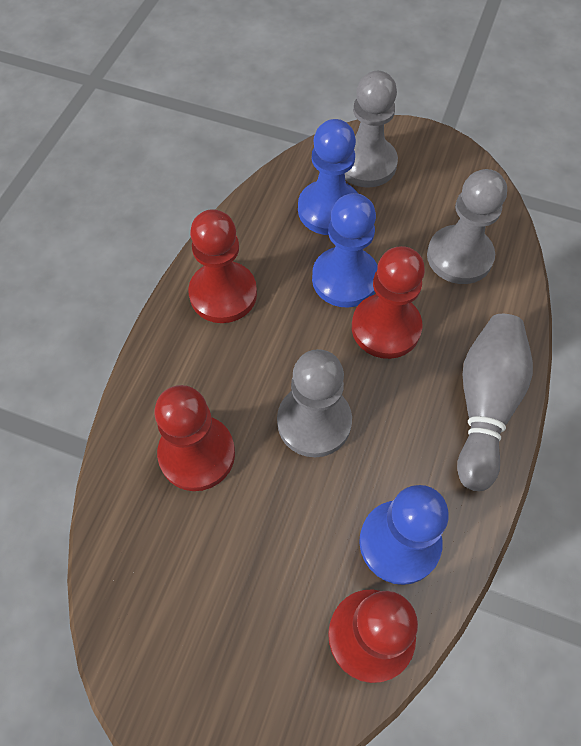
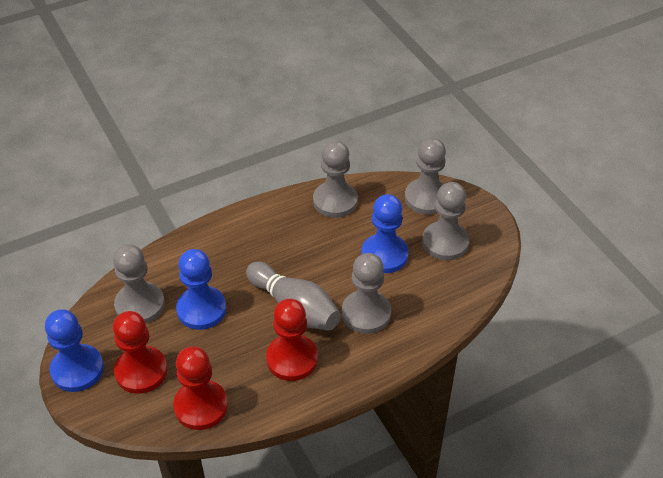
grey pawn: 3 -> 5
red pawn: 4 -> 3

